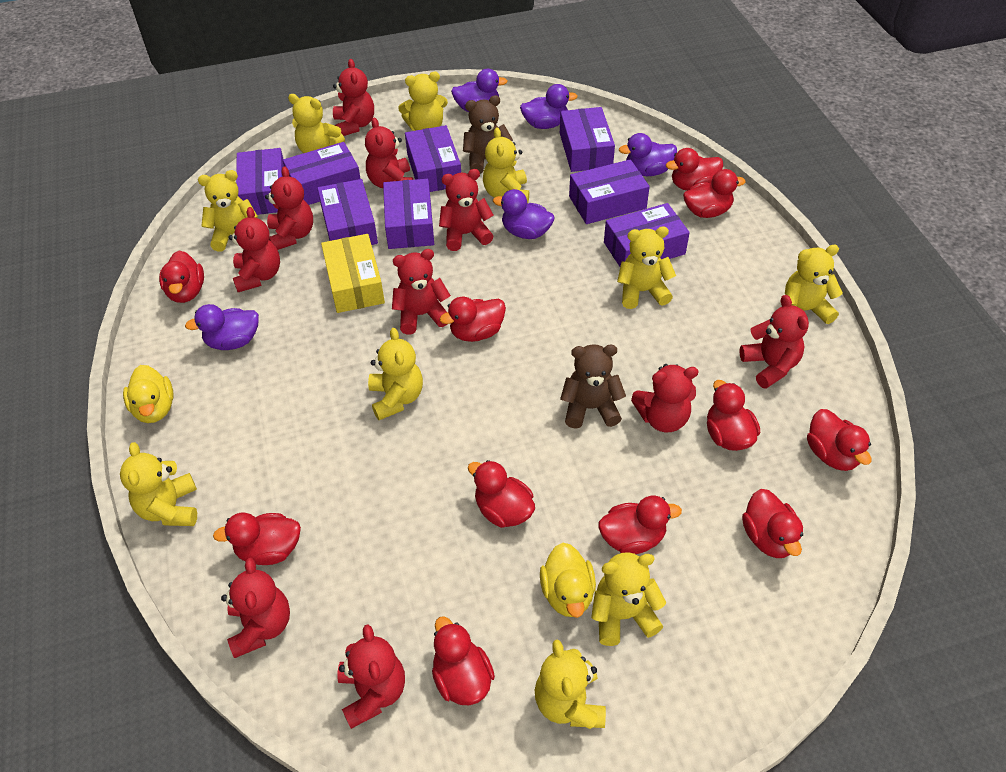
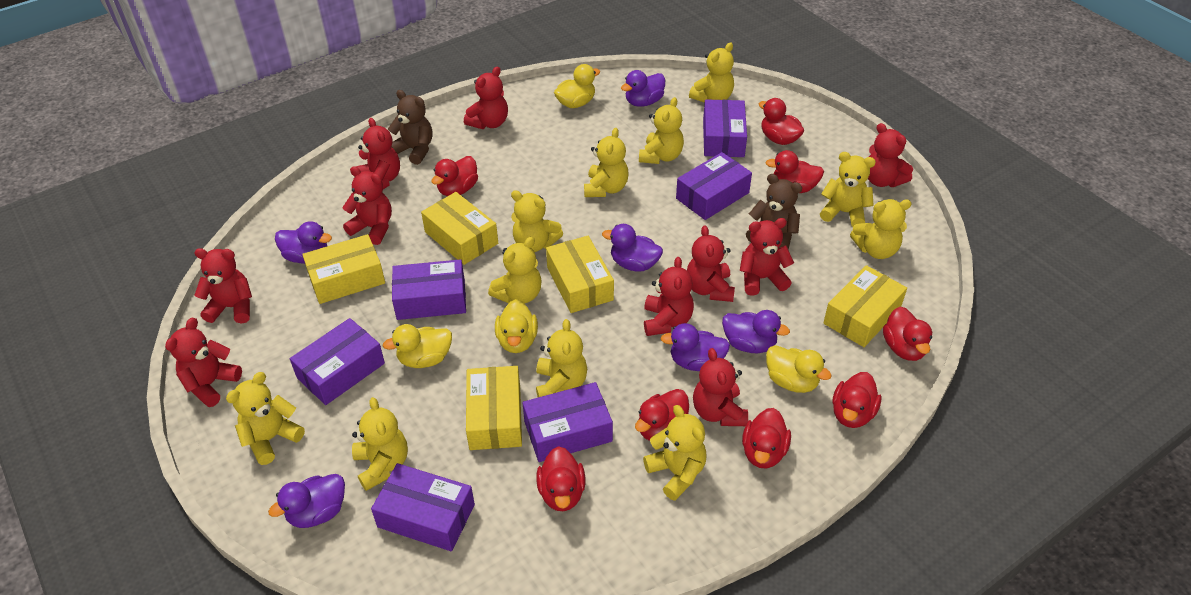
purple box: 8 -> 6
purple duck: 5 -> 6
red duck: 11 -> 8
yellow box: 1 -> 5
yellow duck: 2 -> 4
yellow teddy bear: 10 -> 11

